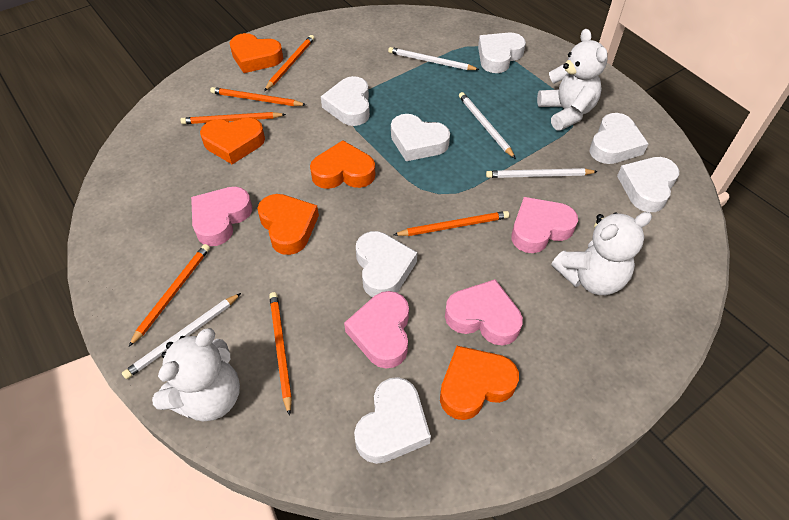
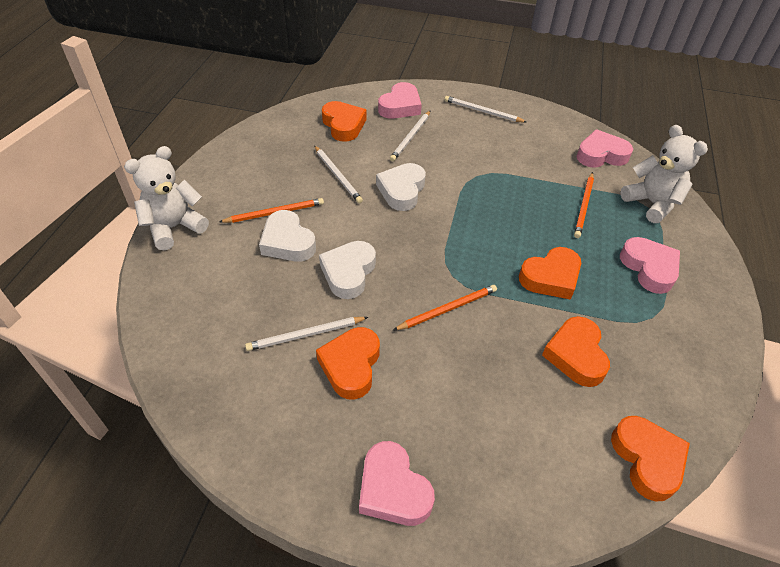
orange pencil: 6 -> 3
white heart: 7 -> 3
white teddy bear: 3 -> 2

